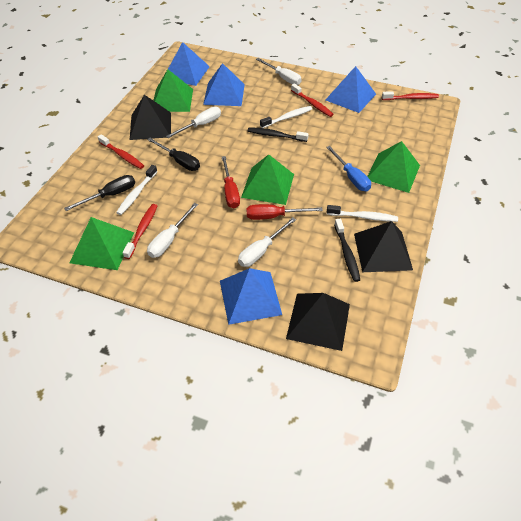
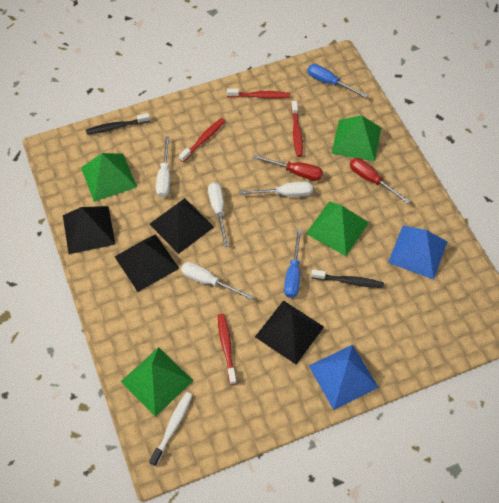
black pyramid: 3 -> 4
black screwdriver: 2 -> 0
blue pyramid: 4 -> 2
blue screwdriver: 1 -> 2
white toothbrush: 3 -> 1

